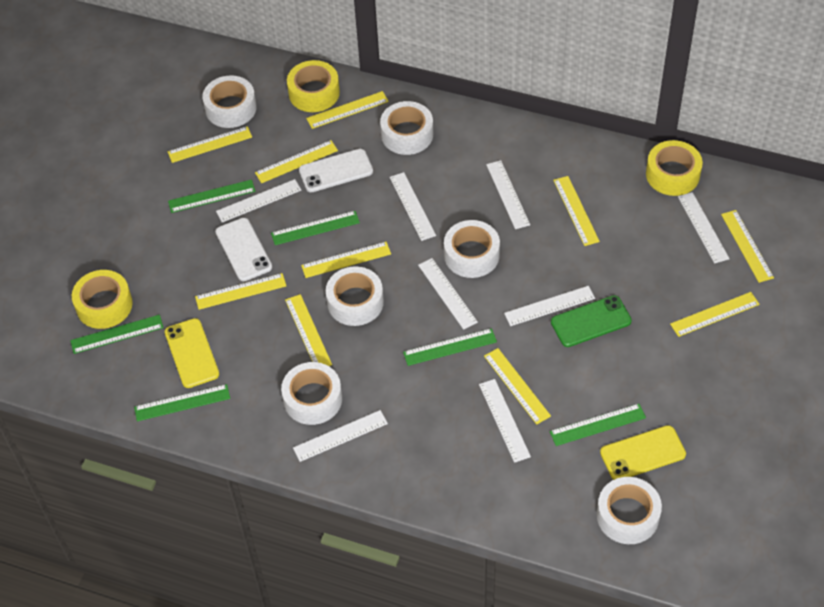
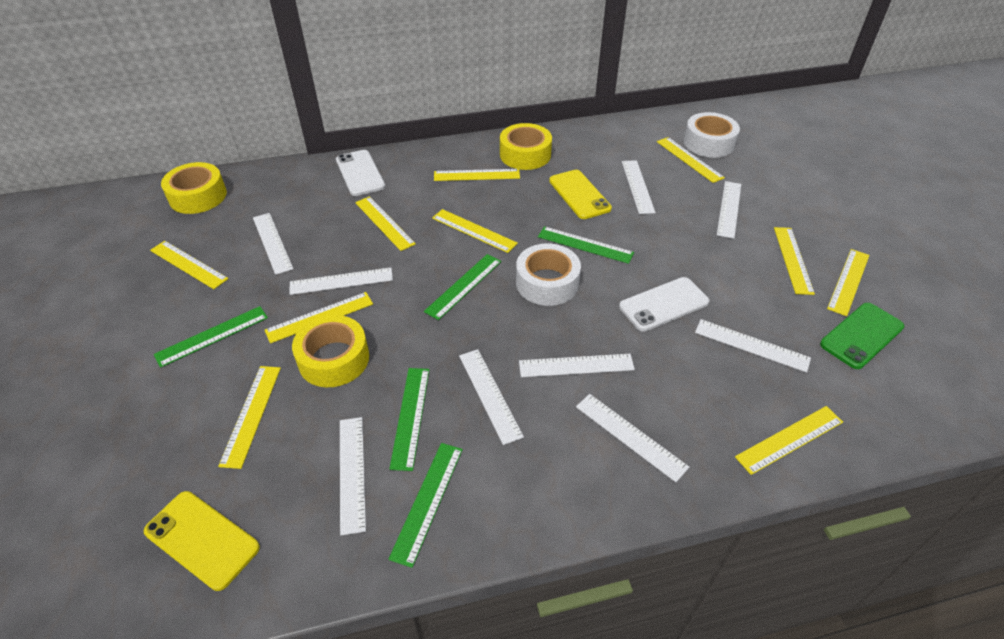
green ruler: 6 -> 5
white ruler: 8 -> 9
white tape: 6 -> 2

